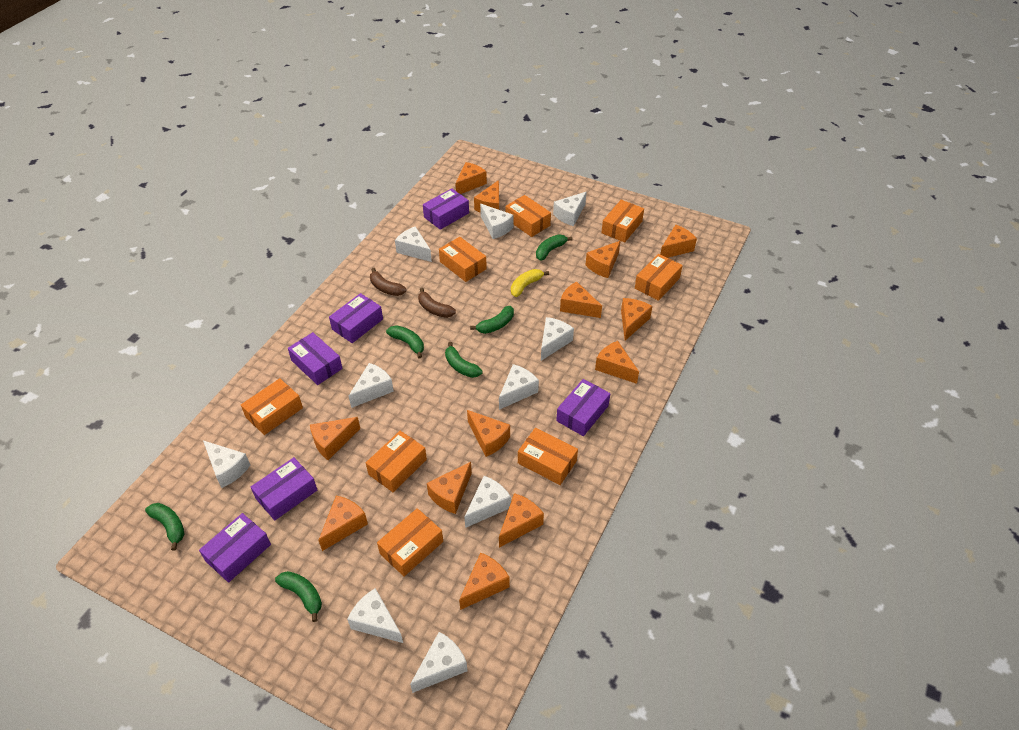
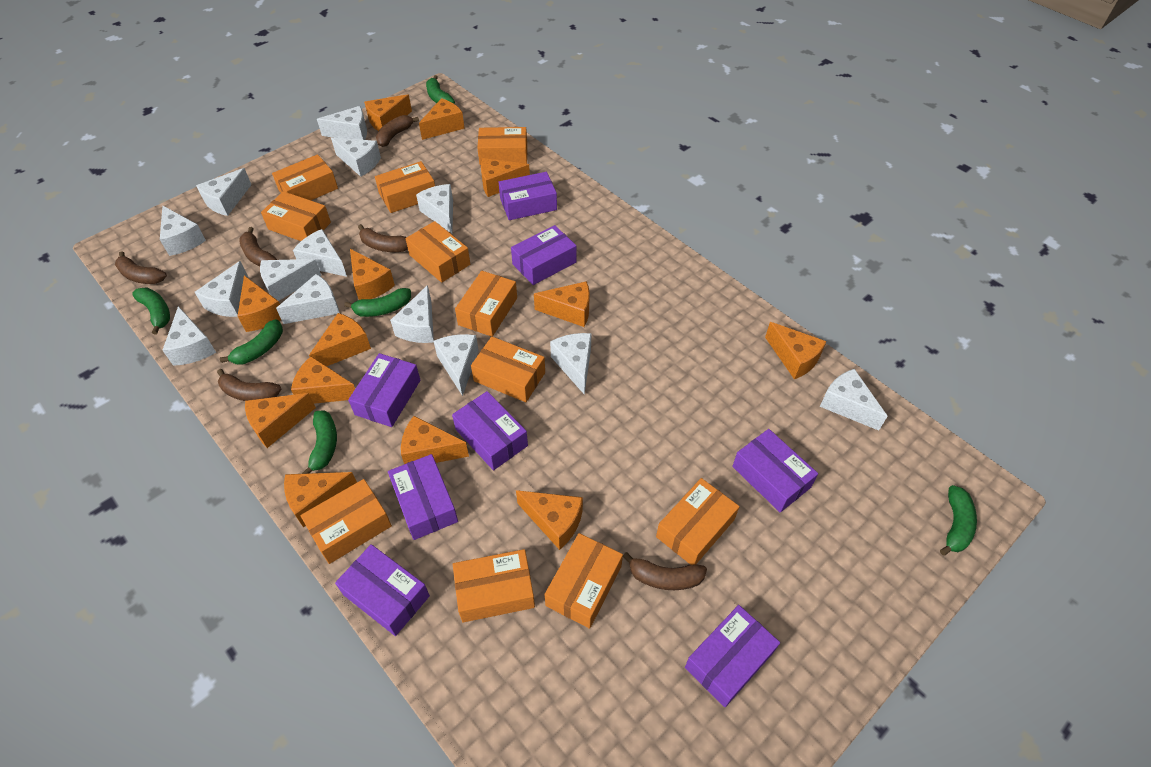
brown banana: 2 -> 6
orange box: 8 -> 11
purple box: 6 -> 8
white cheese: 10 -> 14
yellow banana: 1 -> 0

